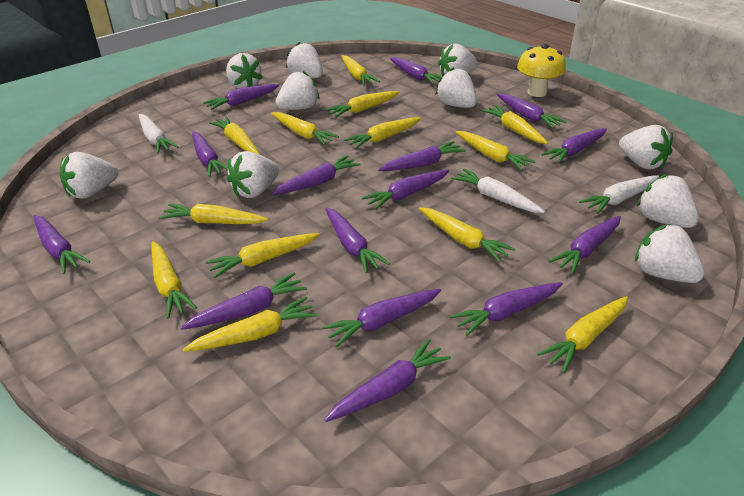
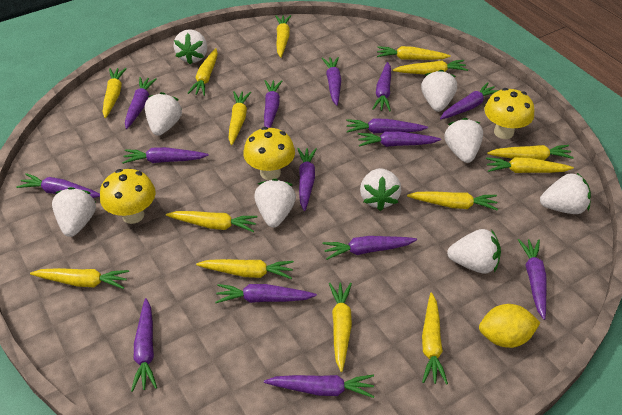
white carrot: 3 -> 0
white strawberry: 10 -> 9
yellow carrot: 13 -> 14
yellow lemon: 0 -> 1
yellow mushroom: 1 -> 3

